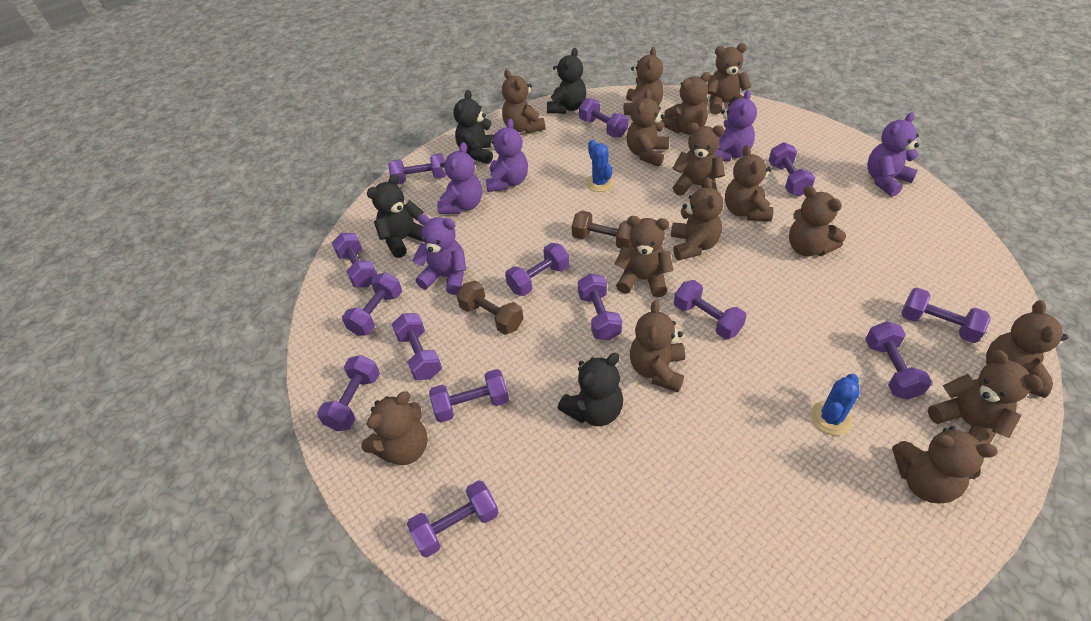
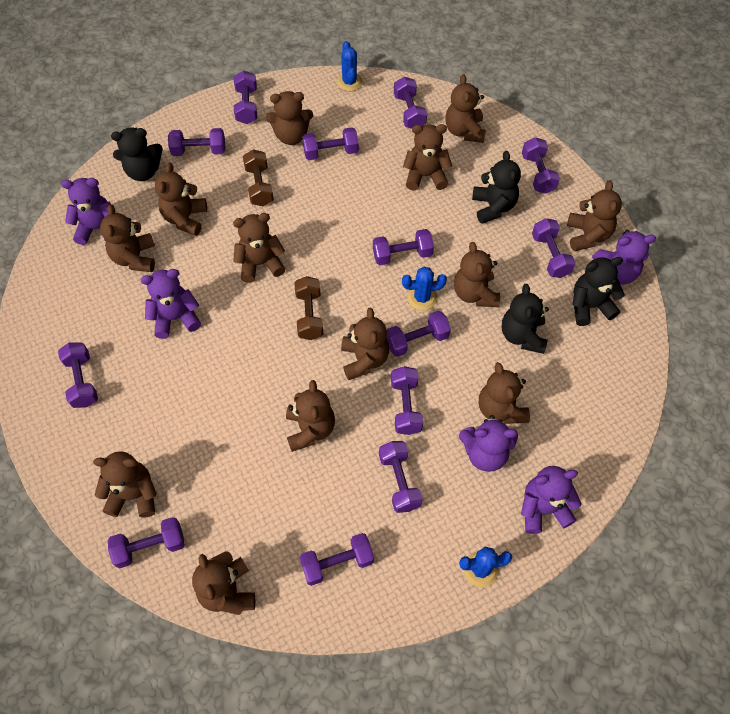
blue cactus: 2 -> 3
brown teddy bear: 15 -> 13
purple dumbbell: 14 -> 13

